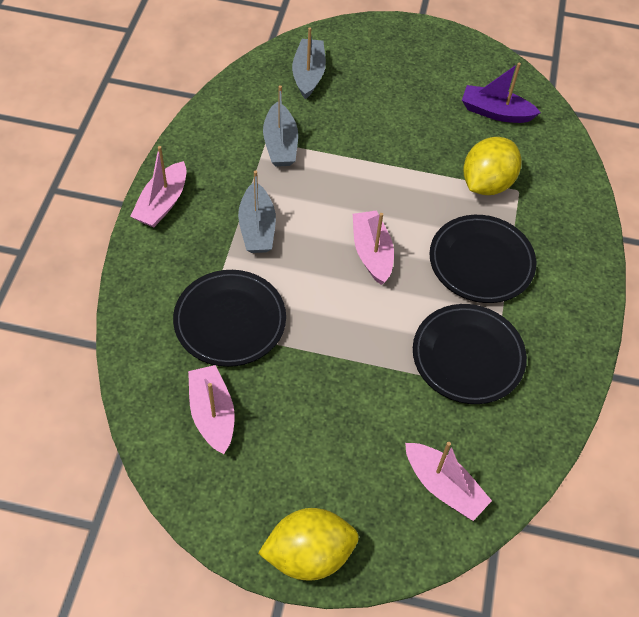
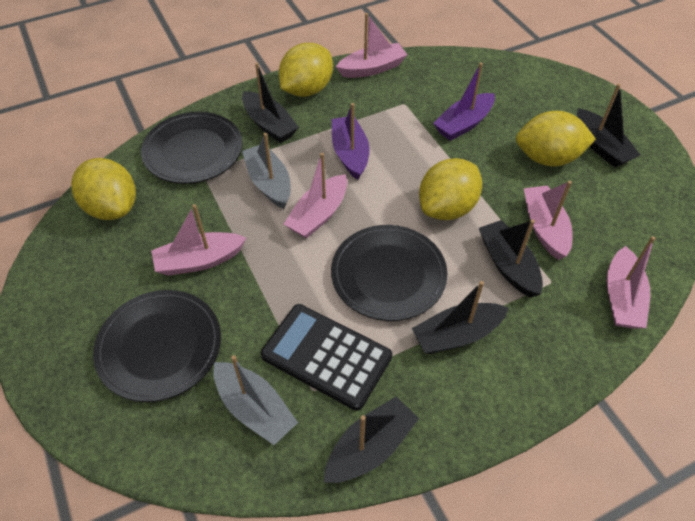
black boat: 0 -> 5
black calculator: 0 -> 1
grey boat: 3 -> 2
pink boat: 4 -> 5
purple boat: 1 -> 2
yellow lemon: 2 -> 4

